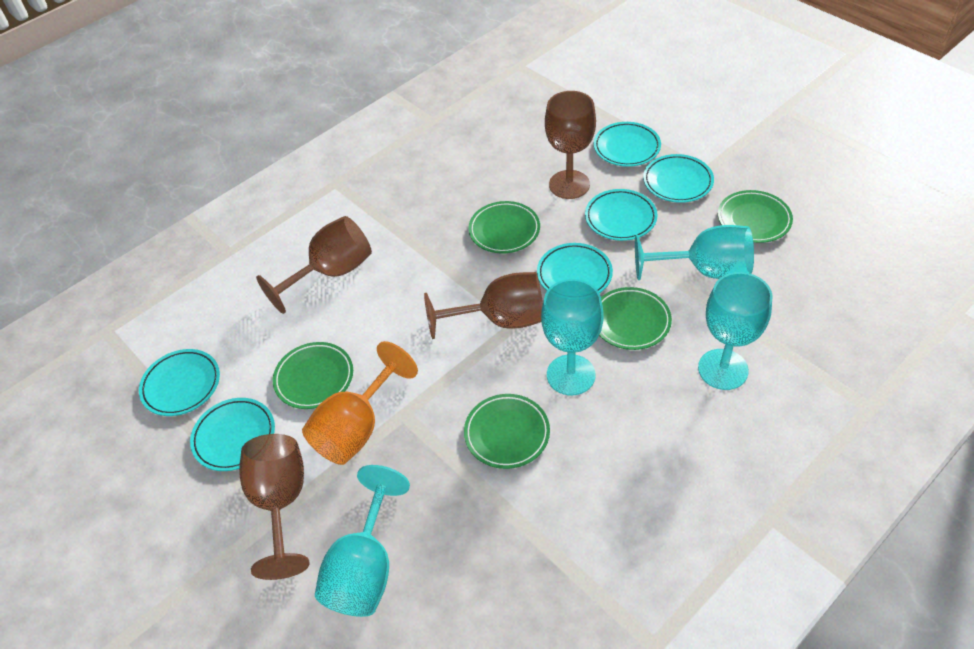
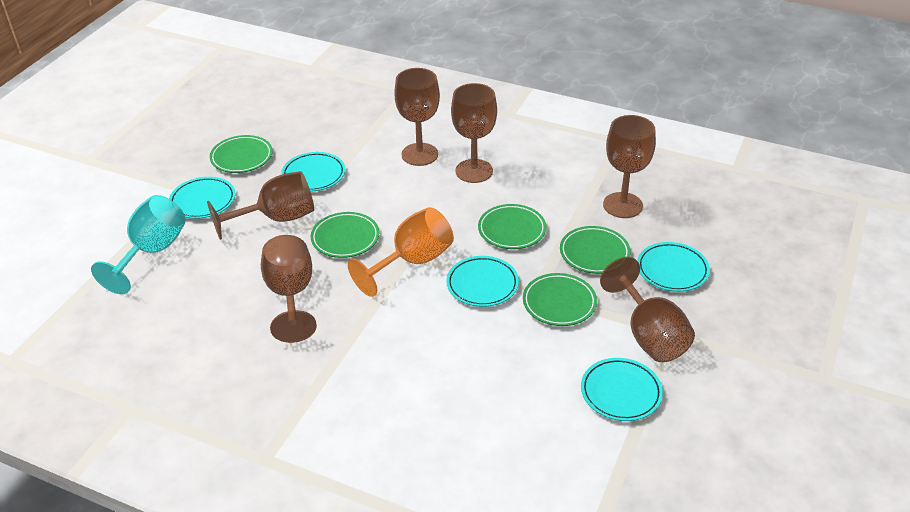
brown goblet: 4 -> 6
turquoise goblet: 4 -> 1
turquoise plate: 6 -> 5

